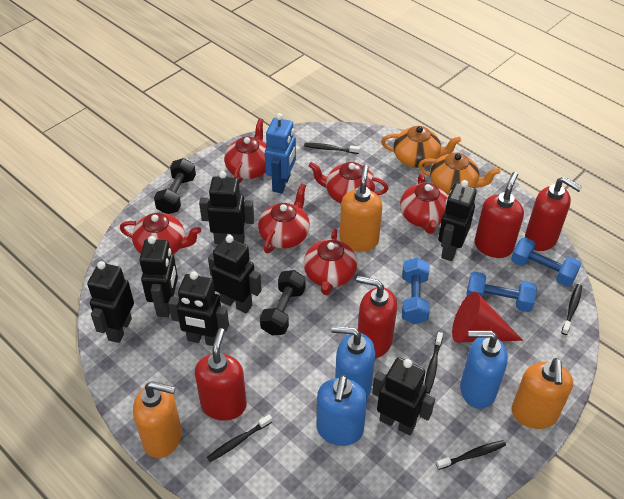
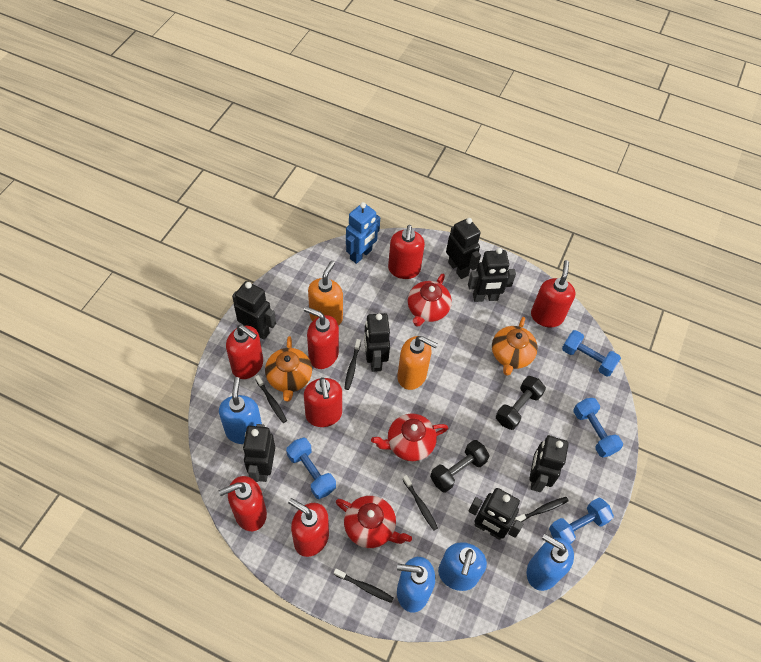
blue dumbbell: 3 -> 4
blue soap dispenser: 3 -> 4
orange soap dispenser: 3 -> 2
red cone: 1 -> 0
red soap dispenser: 4 -> 7
red teapot: 6 -> 3

